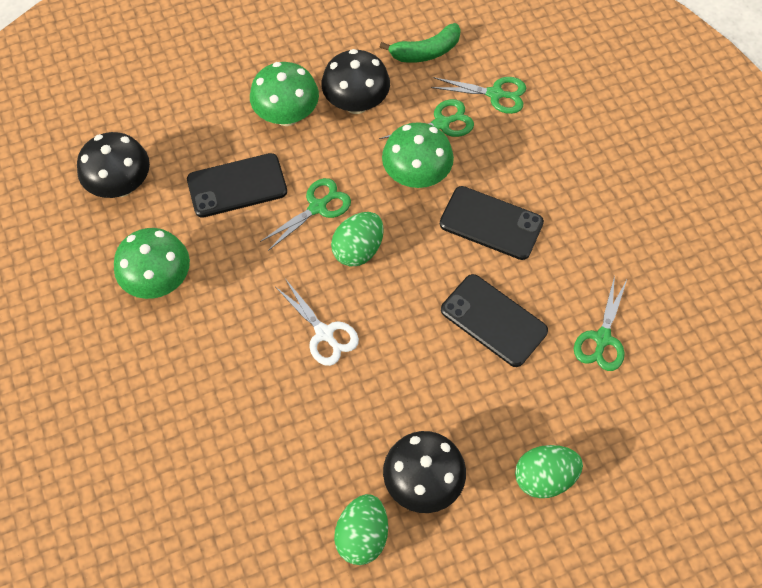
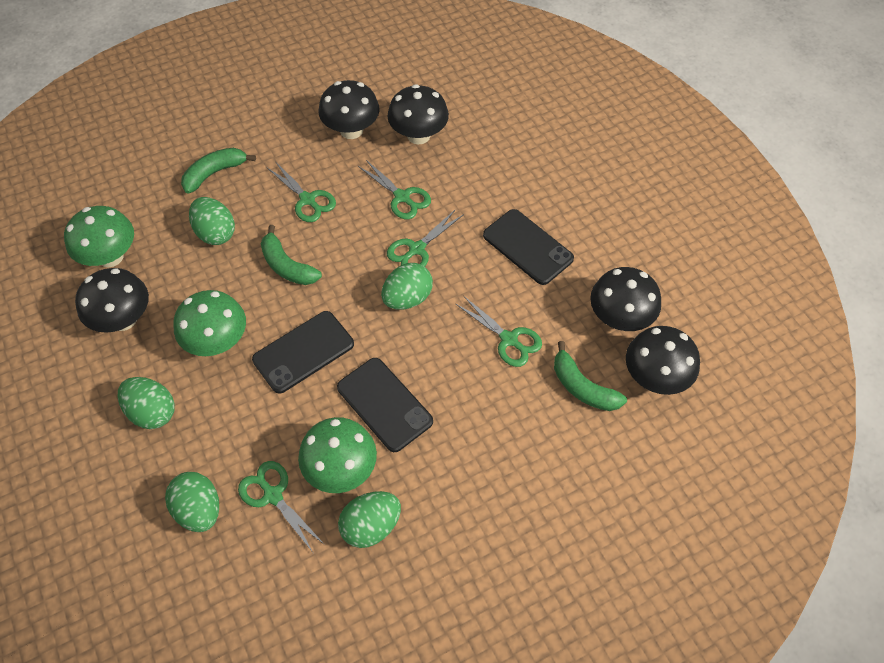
black mushroom: 3 -> 5
green banana: 1 -> 3
green egg: 3 -> 5
green scissors: 4 -> 5
white scissors: 1 -> 0

